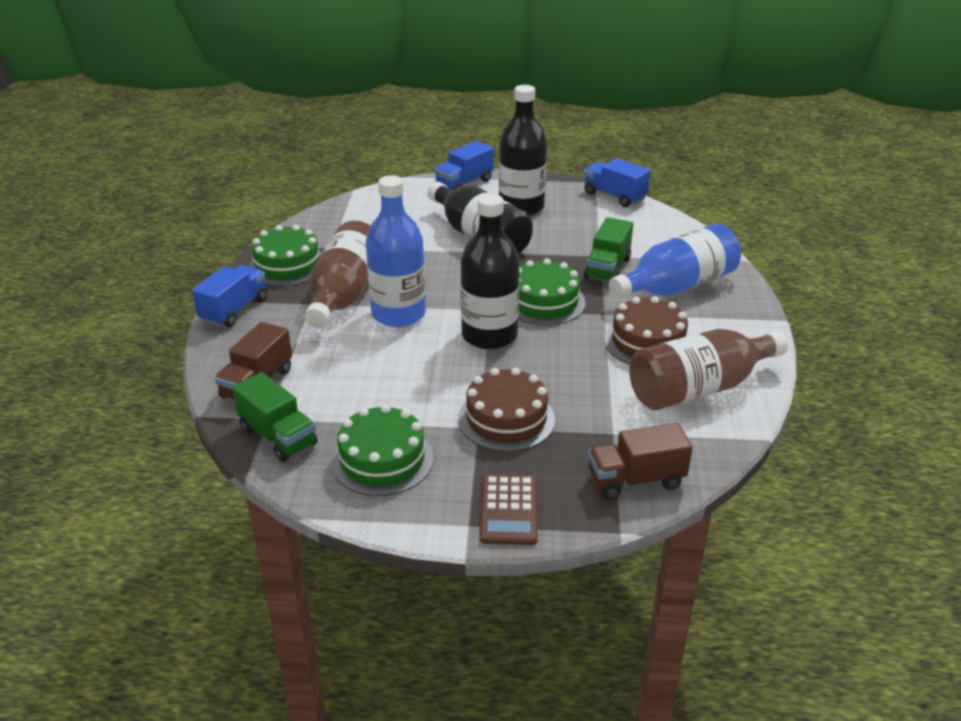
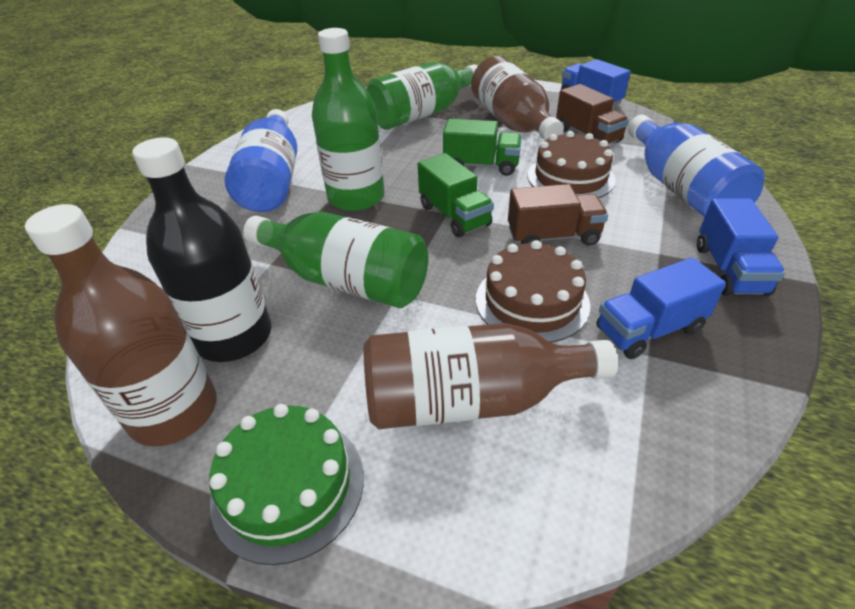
black bottle: 3 -> 1
brown bottle: 2 -> 3
brown calculator: 1 -> 0
green bottle: 0 -> 3
green cake: 3 -> 1

